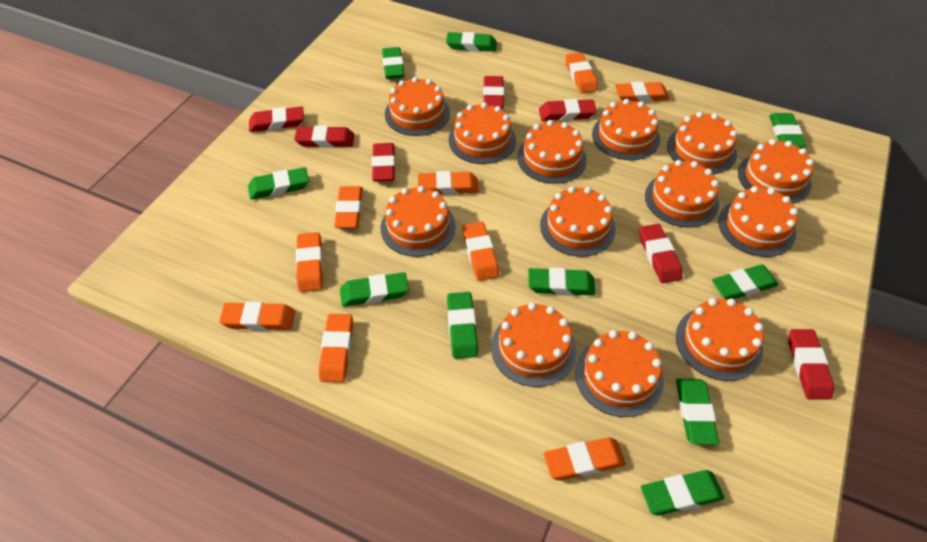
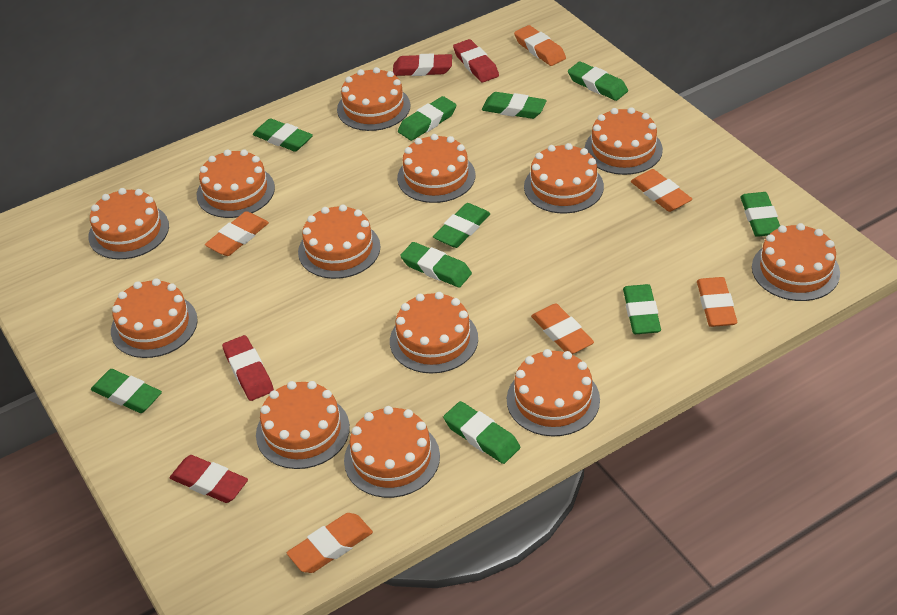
orange eraser: 9 -> 6
red eraser: 7 -> 4

